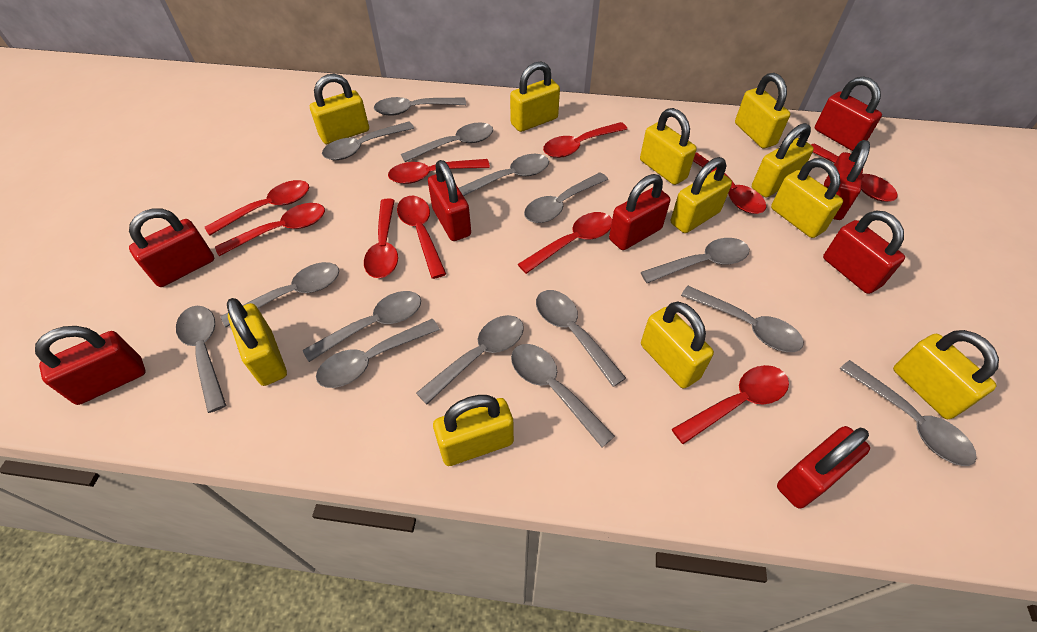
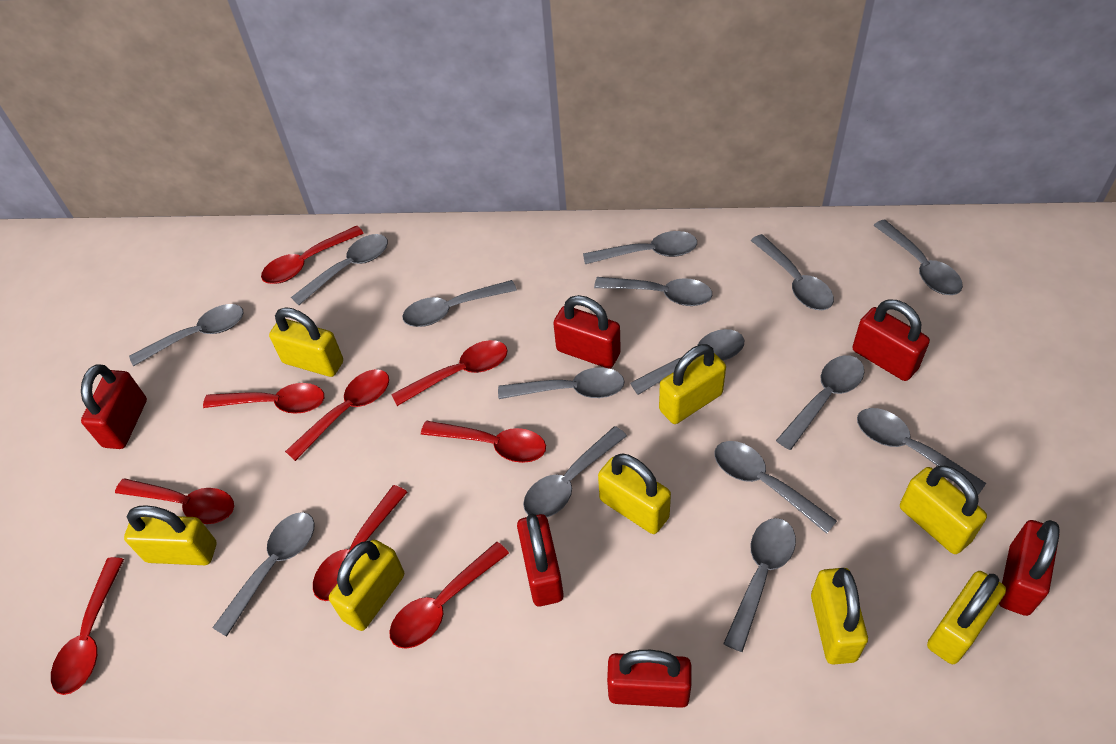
red padlock: 8 -> 6
red spoon: 10 -> 9
yellow padlock: 11 -> 8

